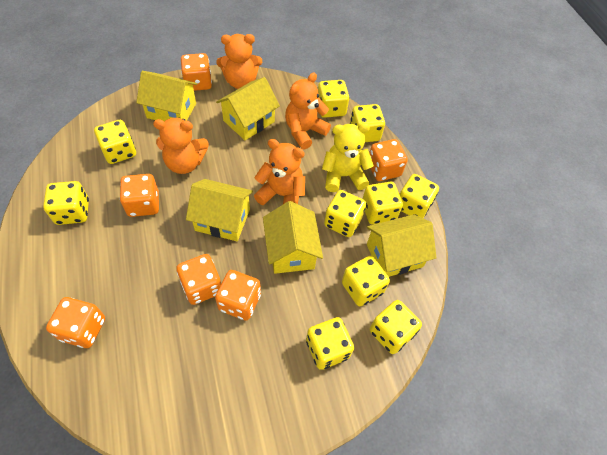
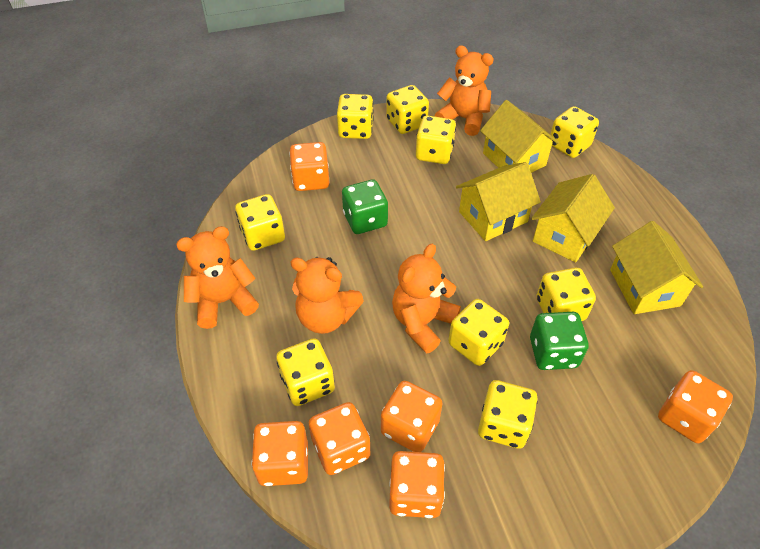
green dice: 0 -> 2
yellow dice: 10 -> 9
yellow house: 5 -> 4
yellow teddy bear: 1 -> 0

